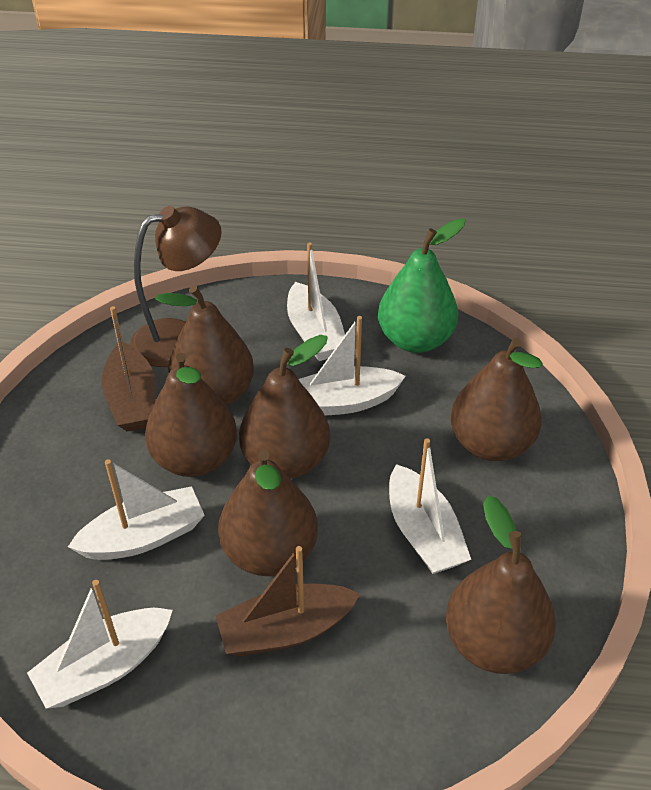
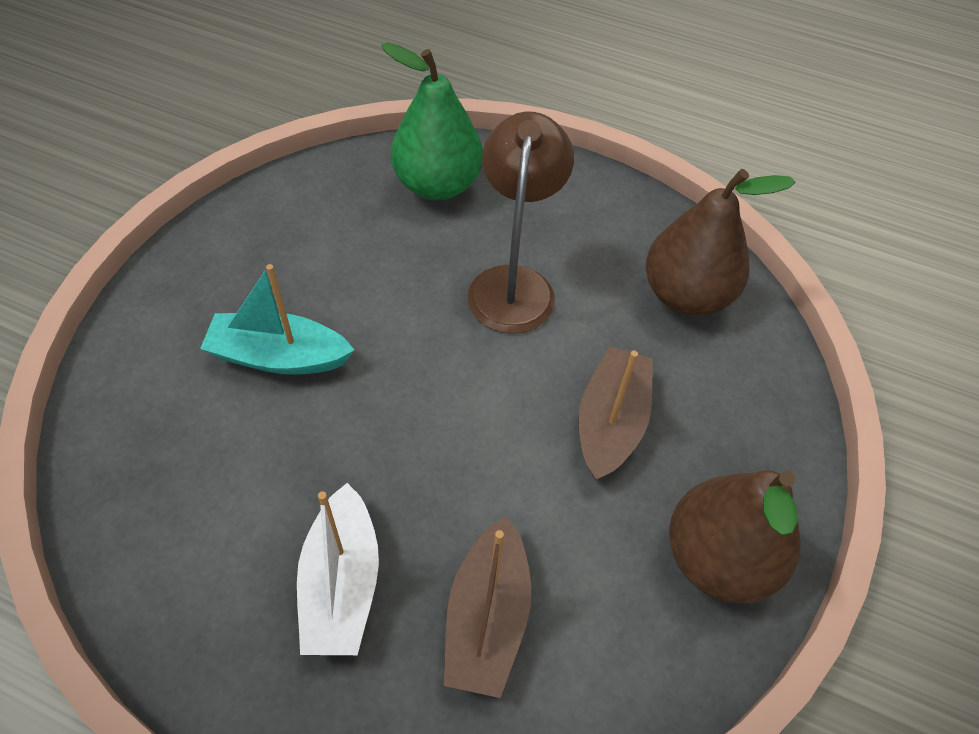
brown pear: 6 -> 2
turquoise boat: 0 -> 1
white boat: 5 -> 1

